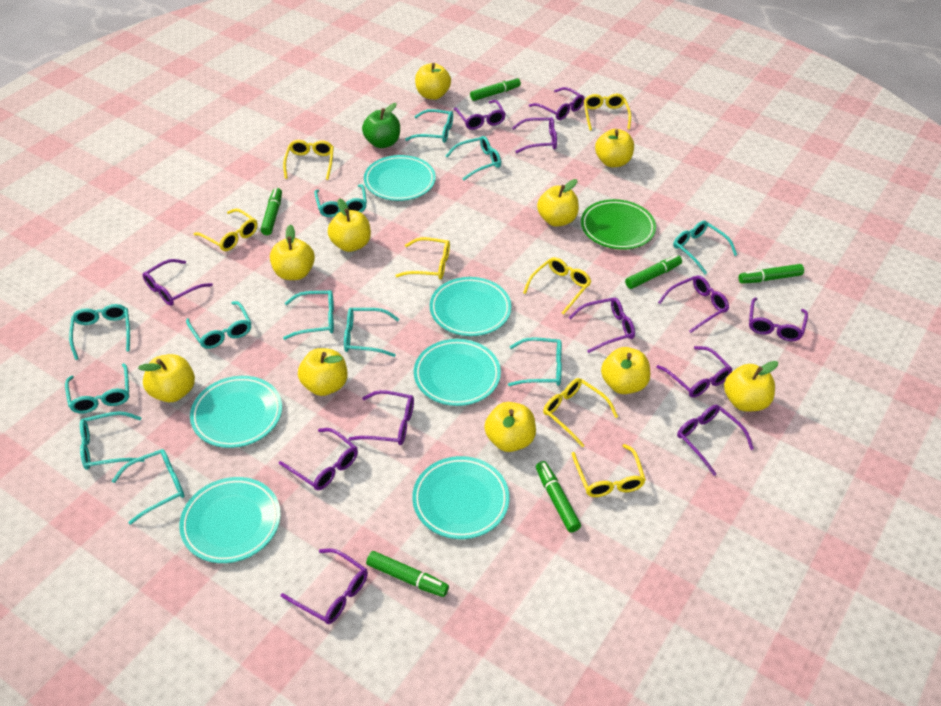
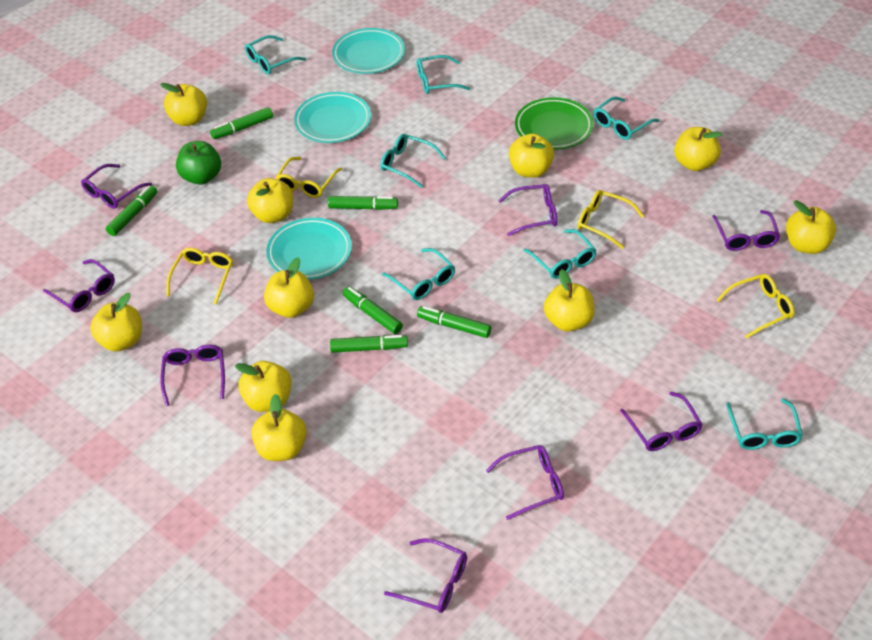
purple glasses: 12 -> 8
turquoise glasses: 12 -> 7
turquoise plate: 6 -> 3
yellow glasses: 7 -> 4

